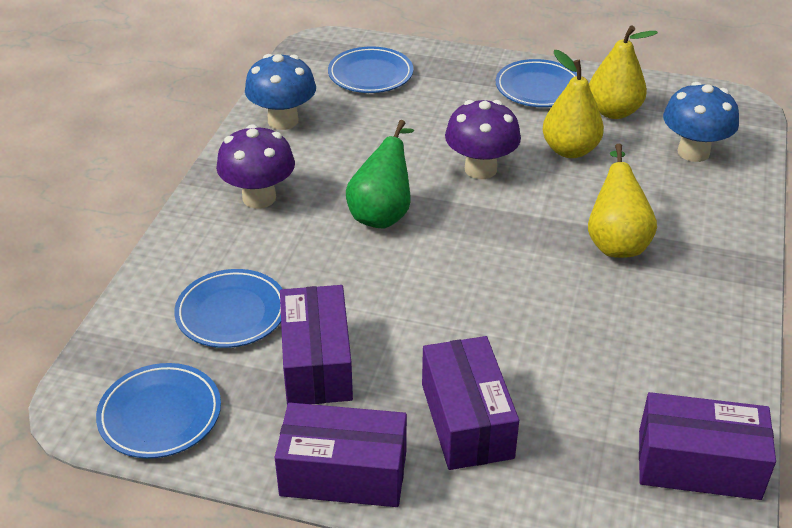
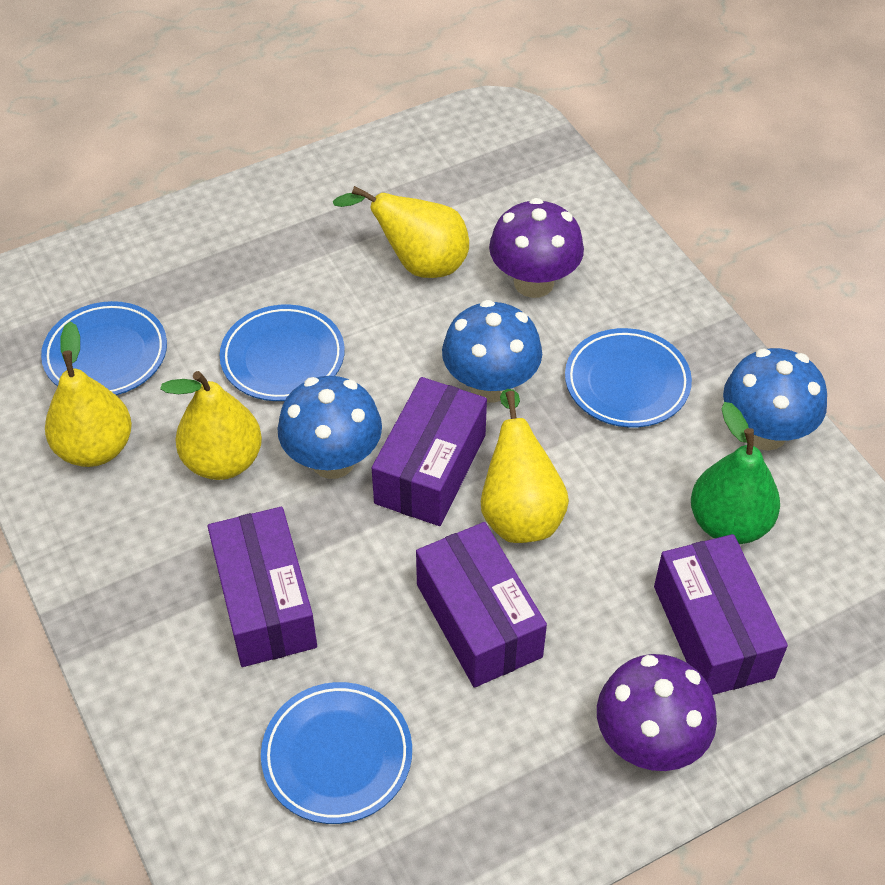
blue mushroom: 2 -> 3
yellow pear: 3 -> 4

